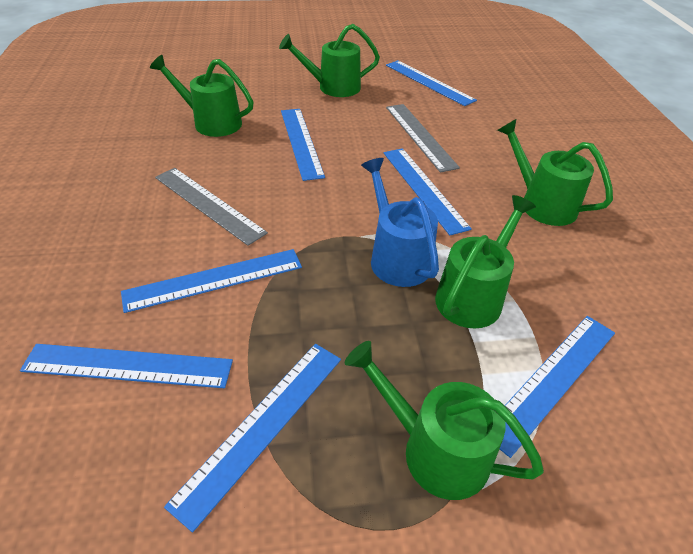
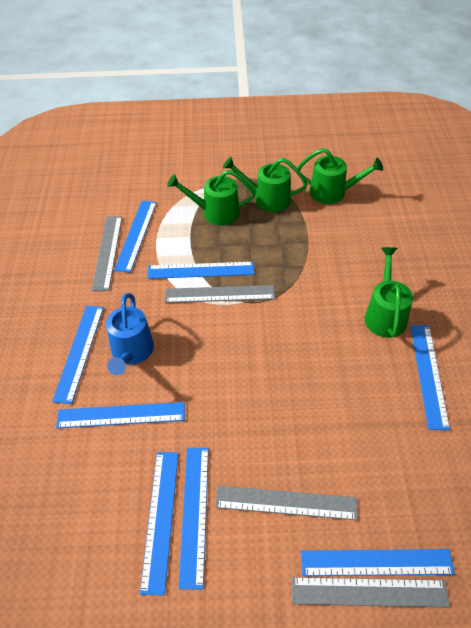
blue ruler: 7 -> 8
green watering can: 5 -> 4
grey ruler: 2 -> 4

